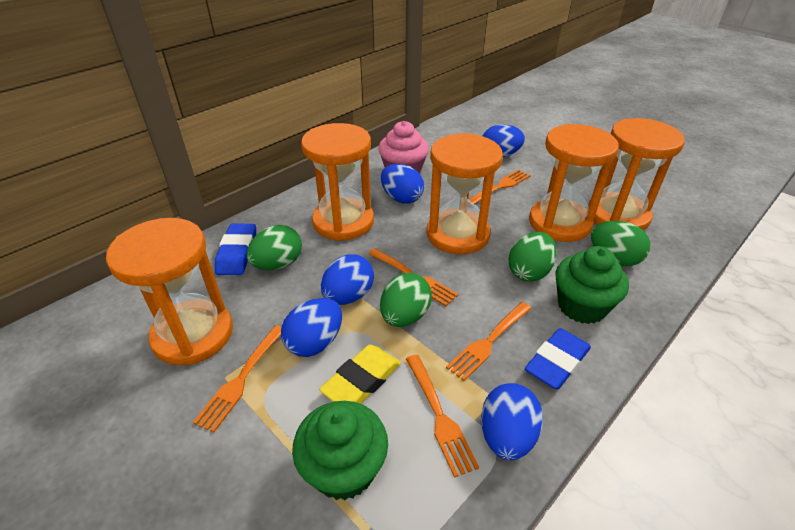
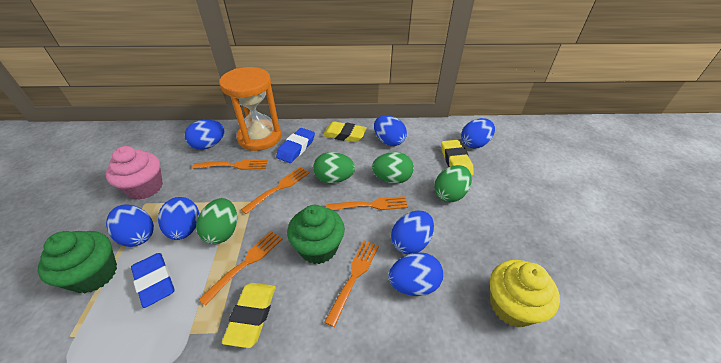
blue egg: 5 -> 7
orange hourglass: 5 -> 1
yellow cupcake: 0 -> 1
yellow eraser: 1 -> 3

